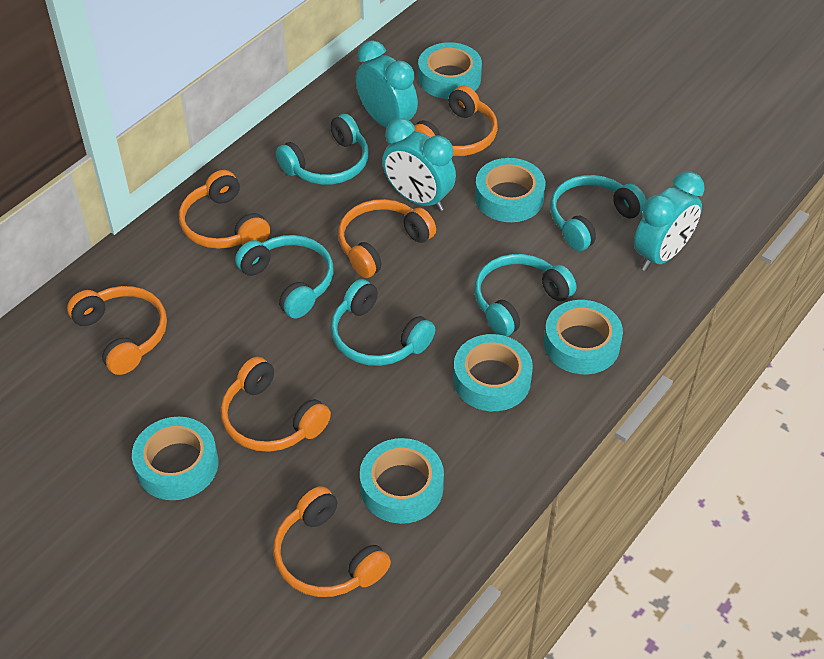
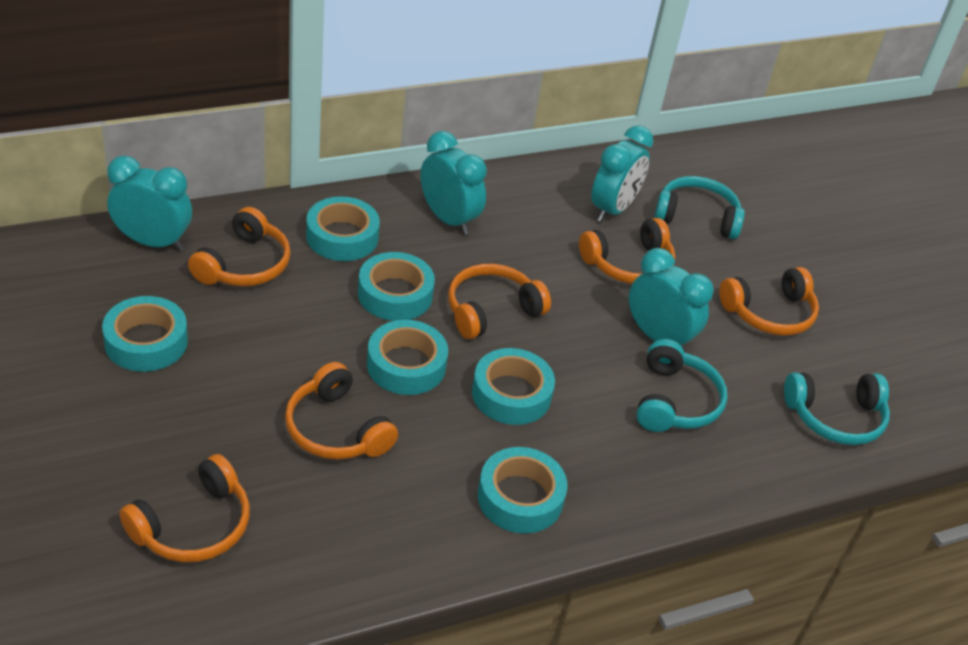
turquoise clock: 3 -> 4
turquoise headphones: 5 -> 3

